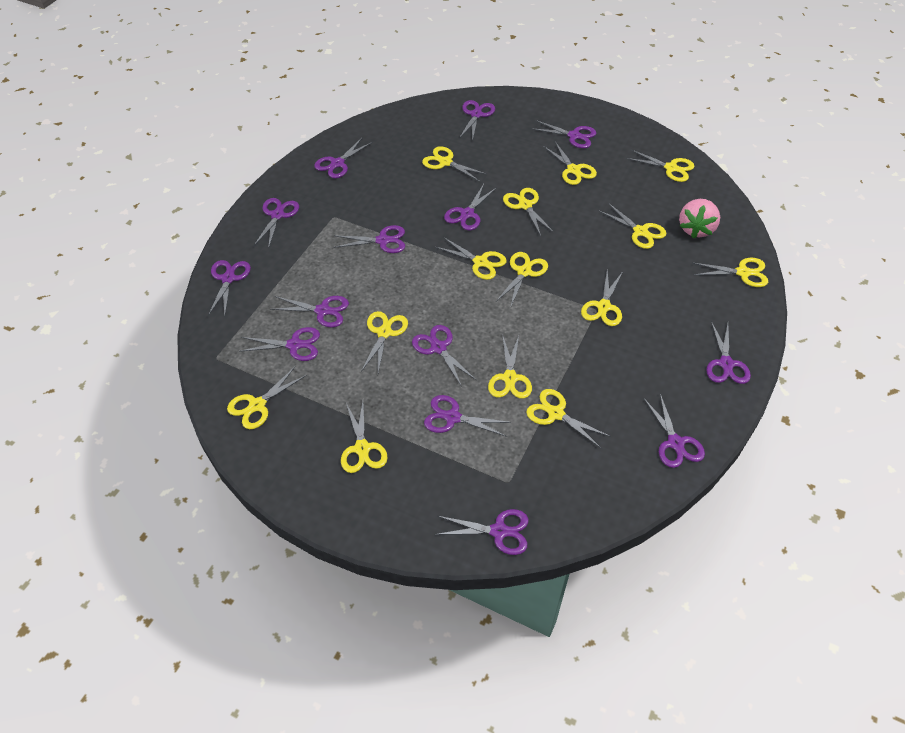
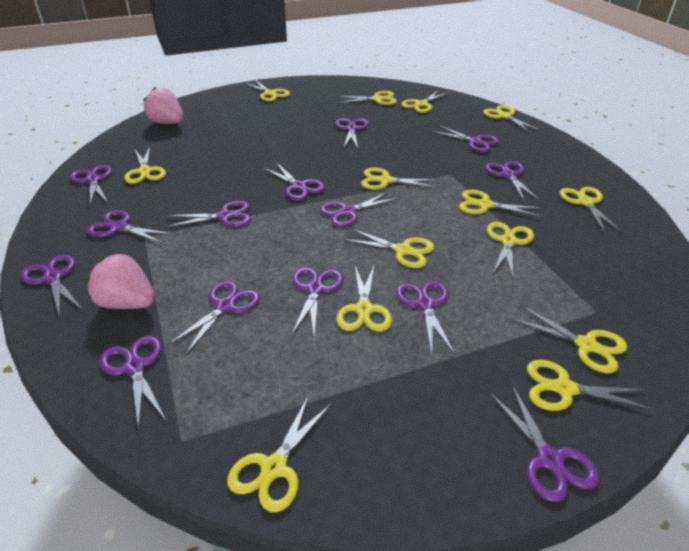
pink strawberry: 1 -> 2

